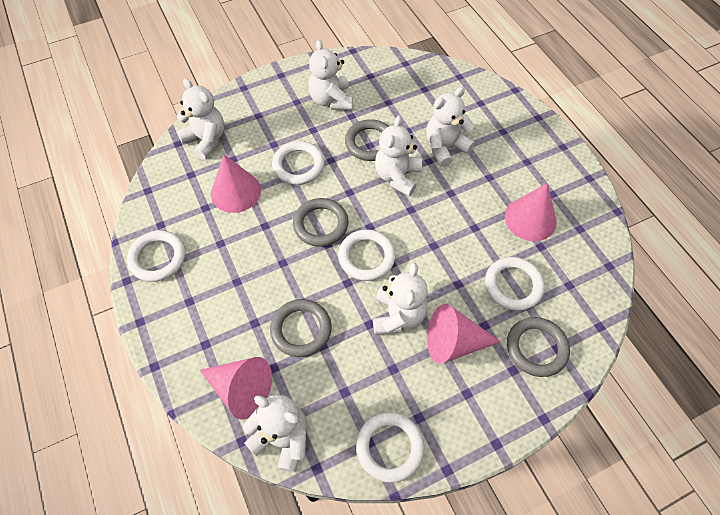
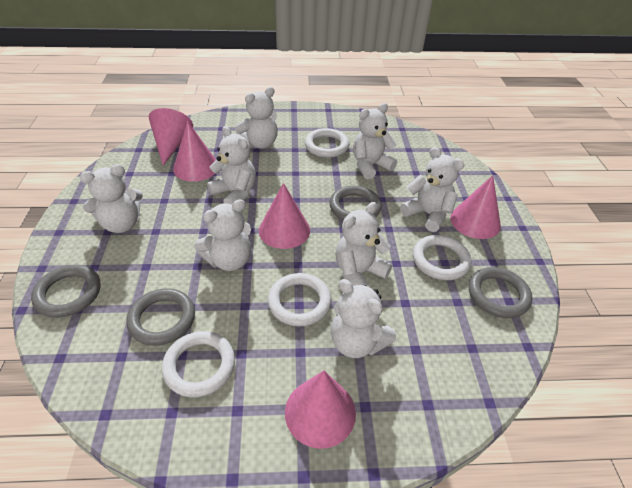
pink cone: 4 -> 5
white ring: 5 -> 4
white teddy bear: 6 -> 8

